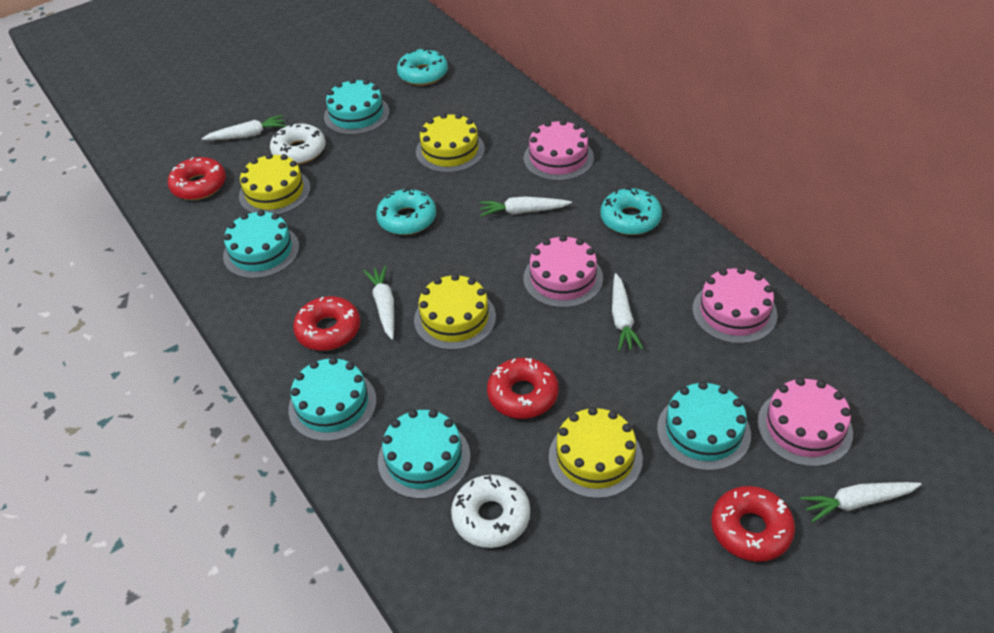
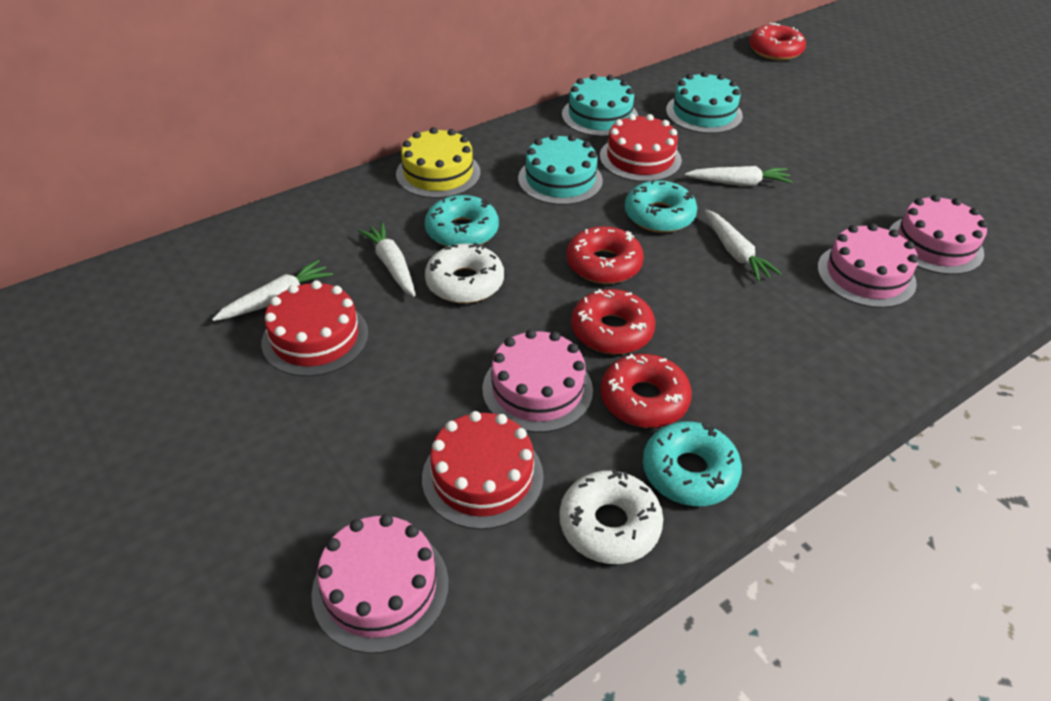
red cake: 0 -> 3
turquoise cake: 5 -> 3
white carrot: 5 -> 4
yellow cake: 4 -> 1

